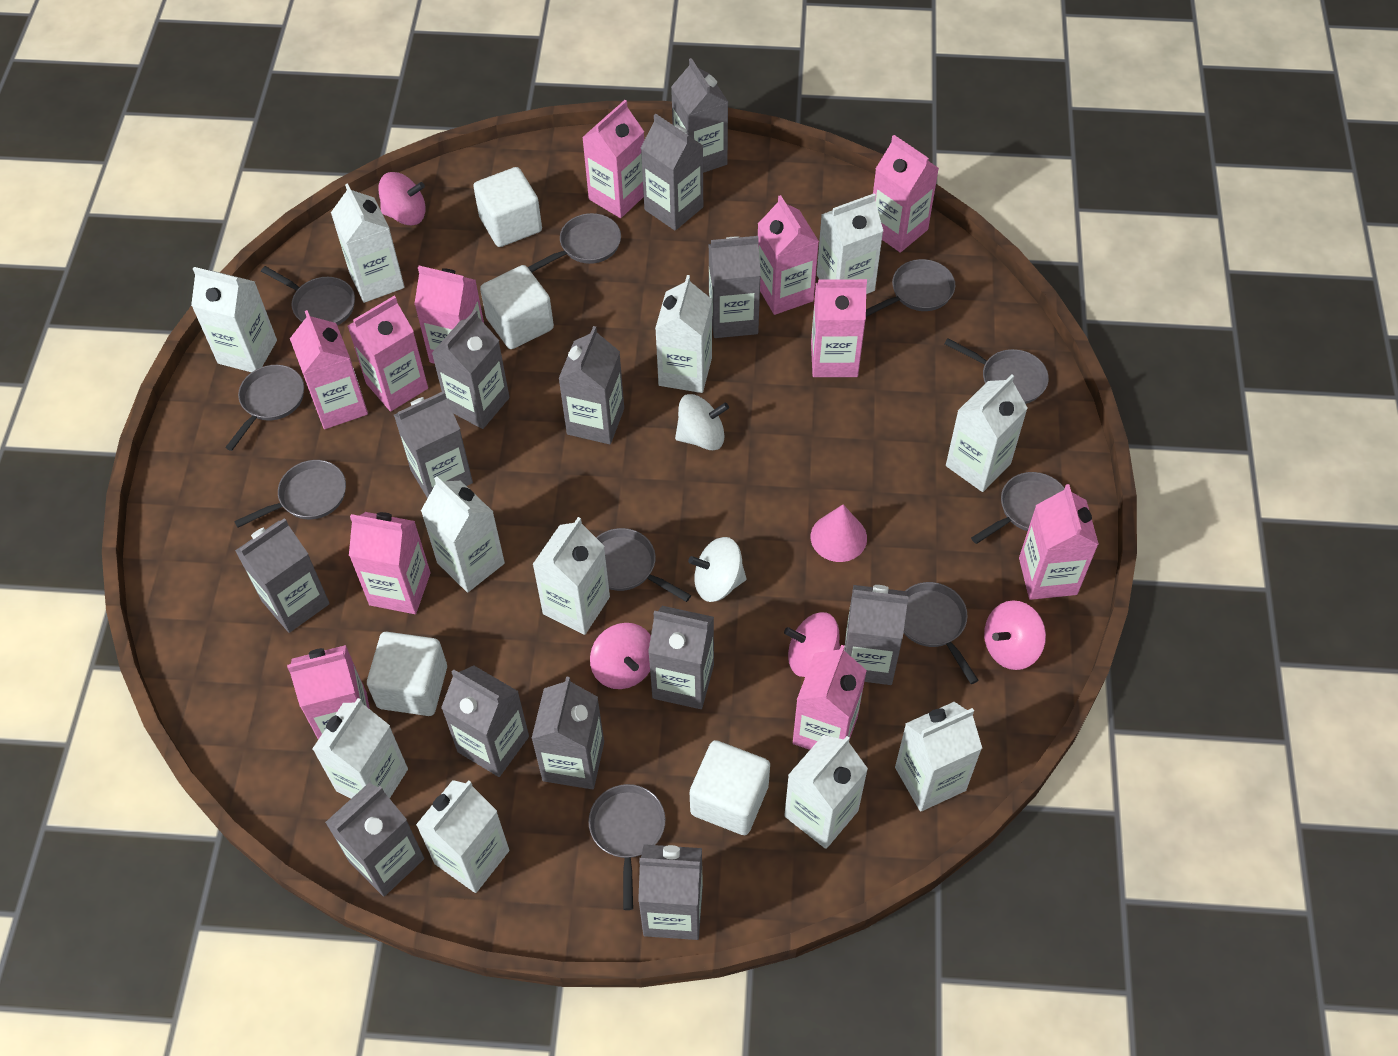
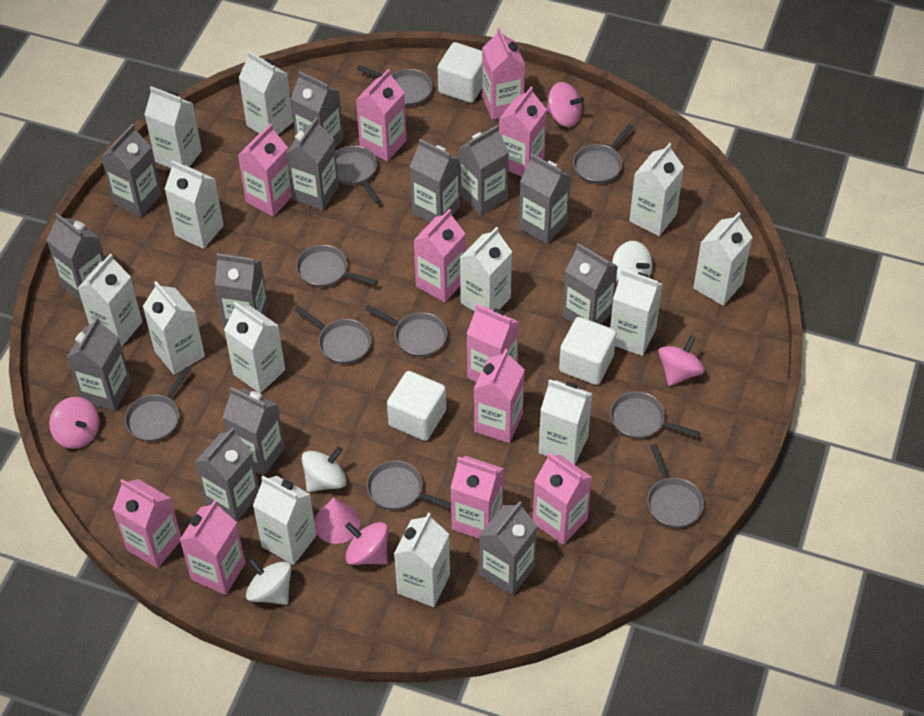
white carton: 11 -> 13
white cube: 4 -> 3
white spinning top: 2 -> 3

